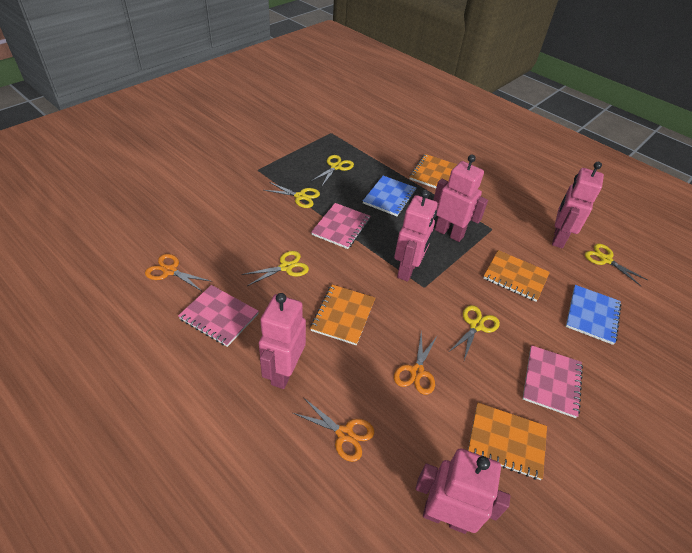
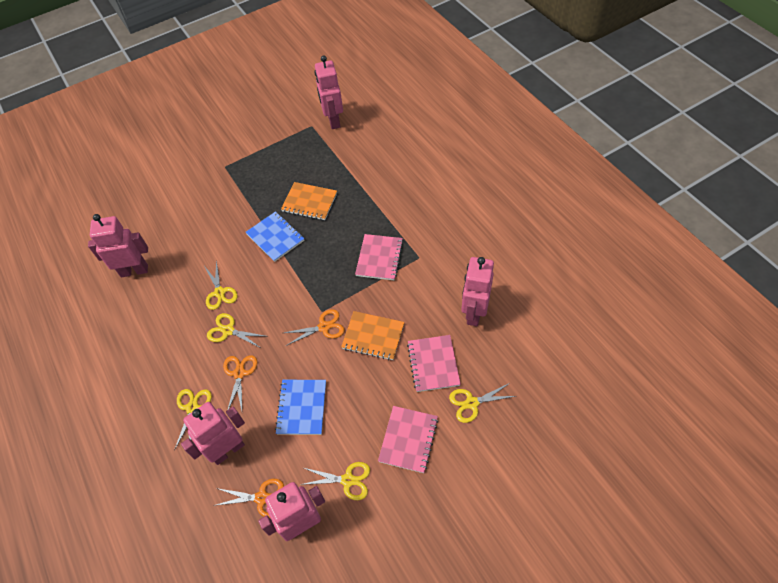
orange notebook: 4 -> 2

